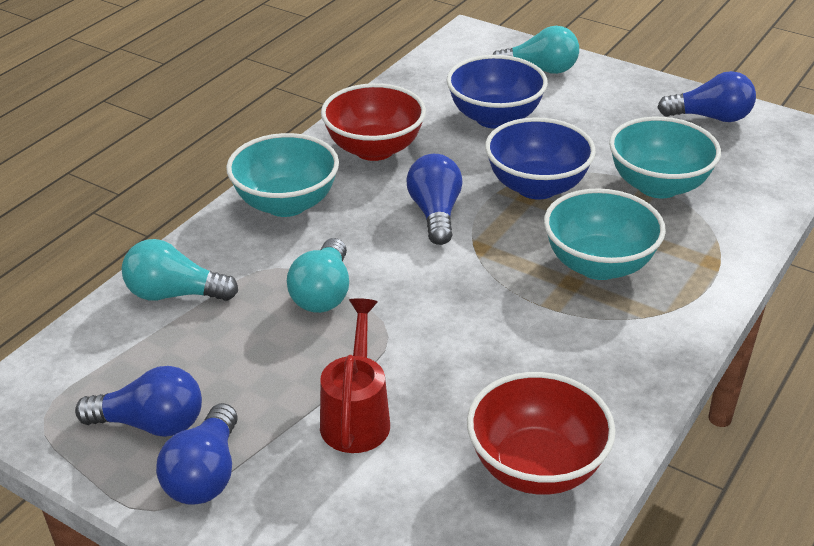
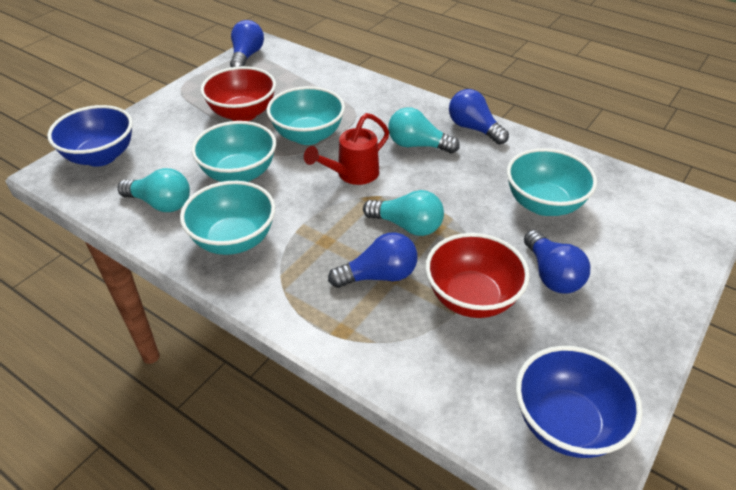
turquoise bowl: 3 -> 4

